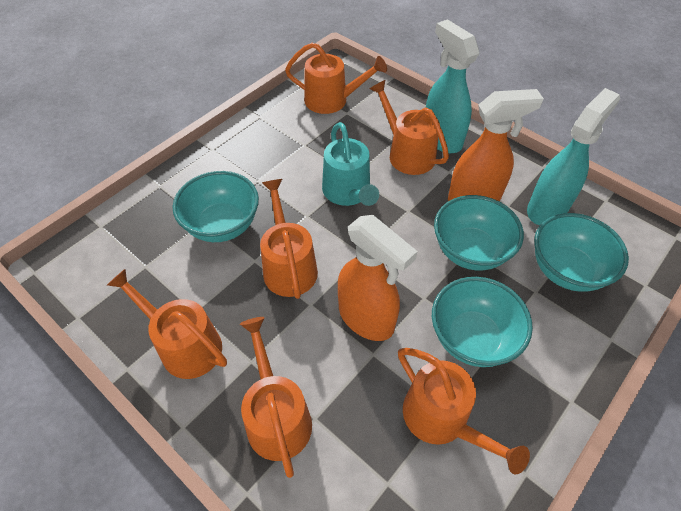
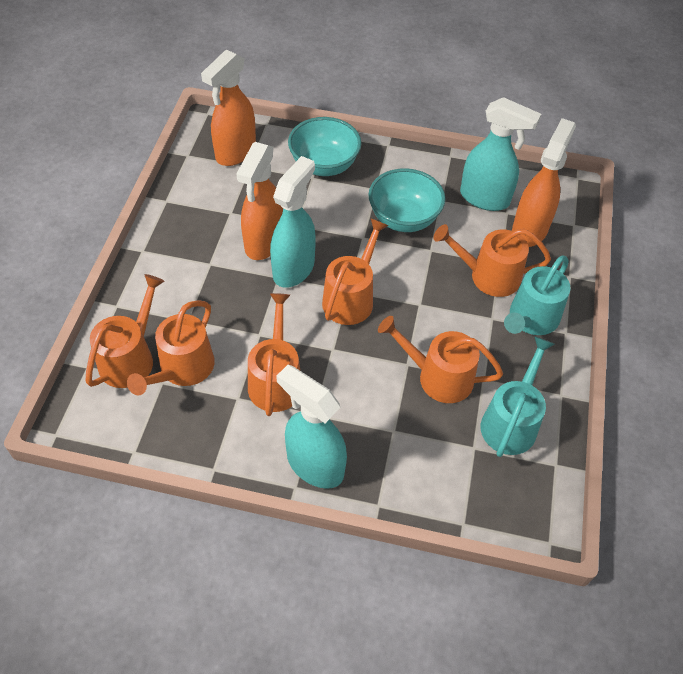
orange spray bottle: 2 -> 3
turquoise bowl: 4 -> 2
turquoise spray bottle: 2 -> 3
turquoise watering can: 1 -> 2

